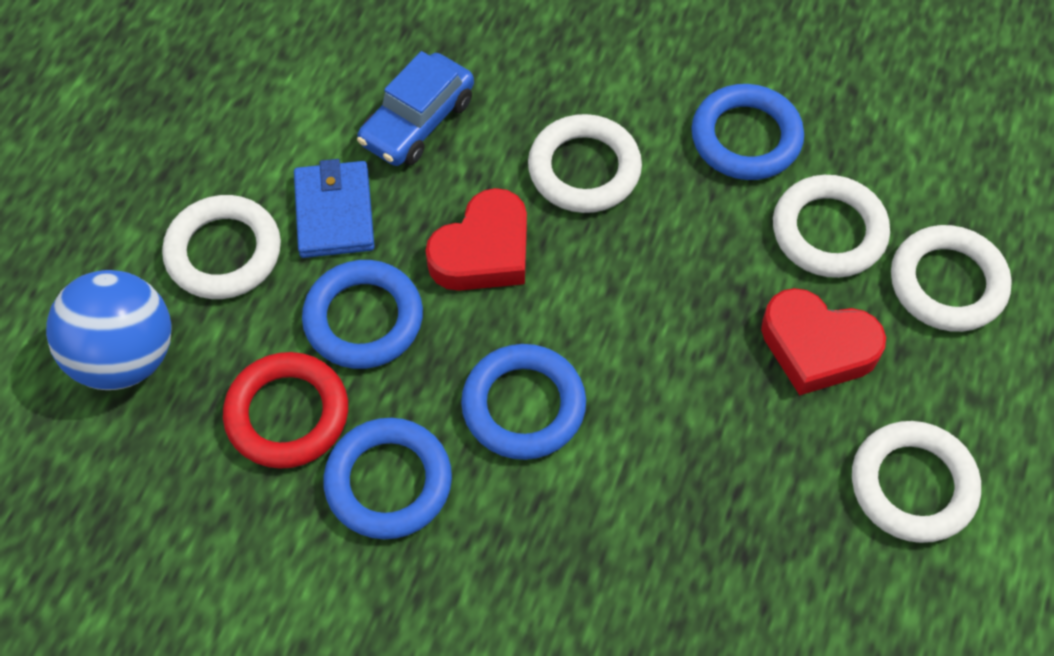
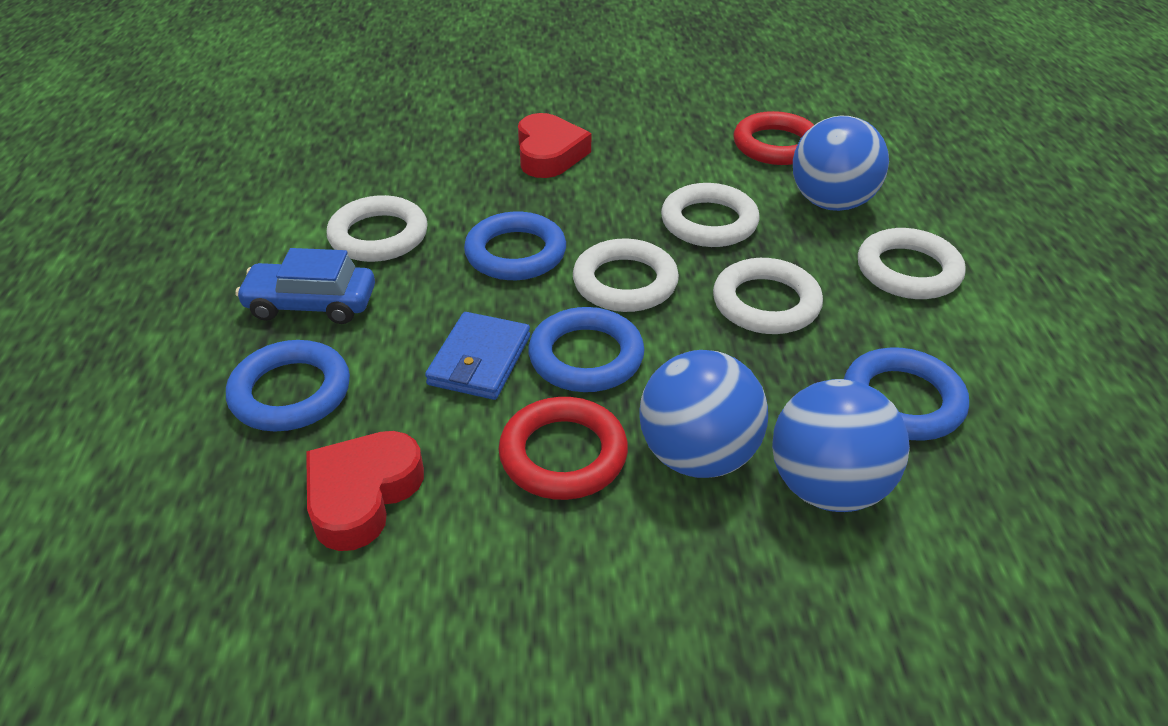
blue ball: 1 -> 3
red ring: 1 -> 2

